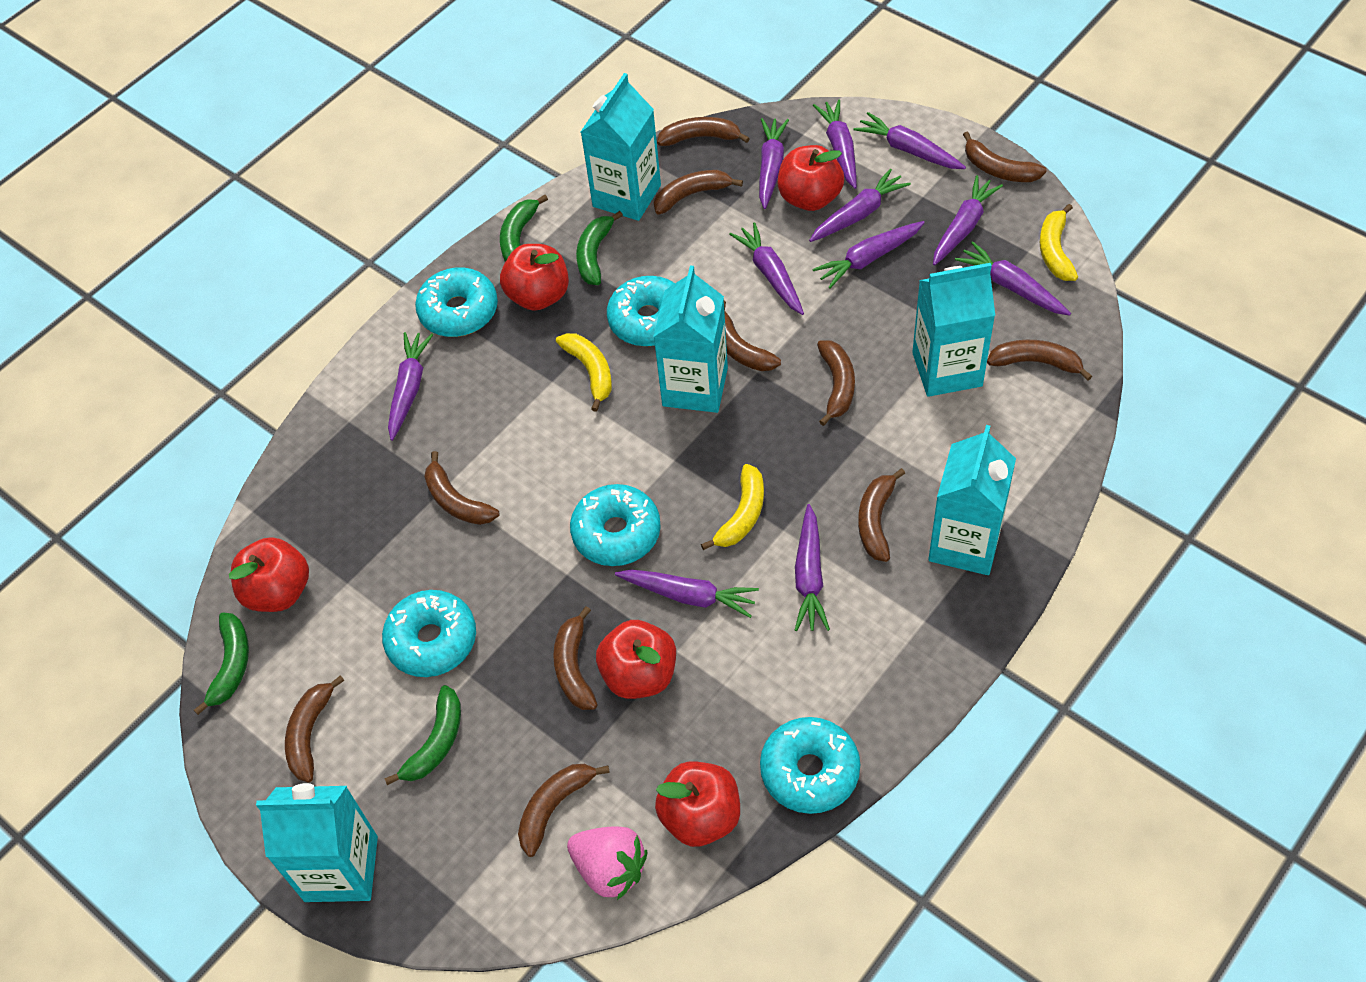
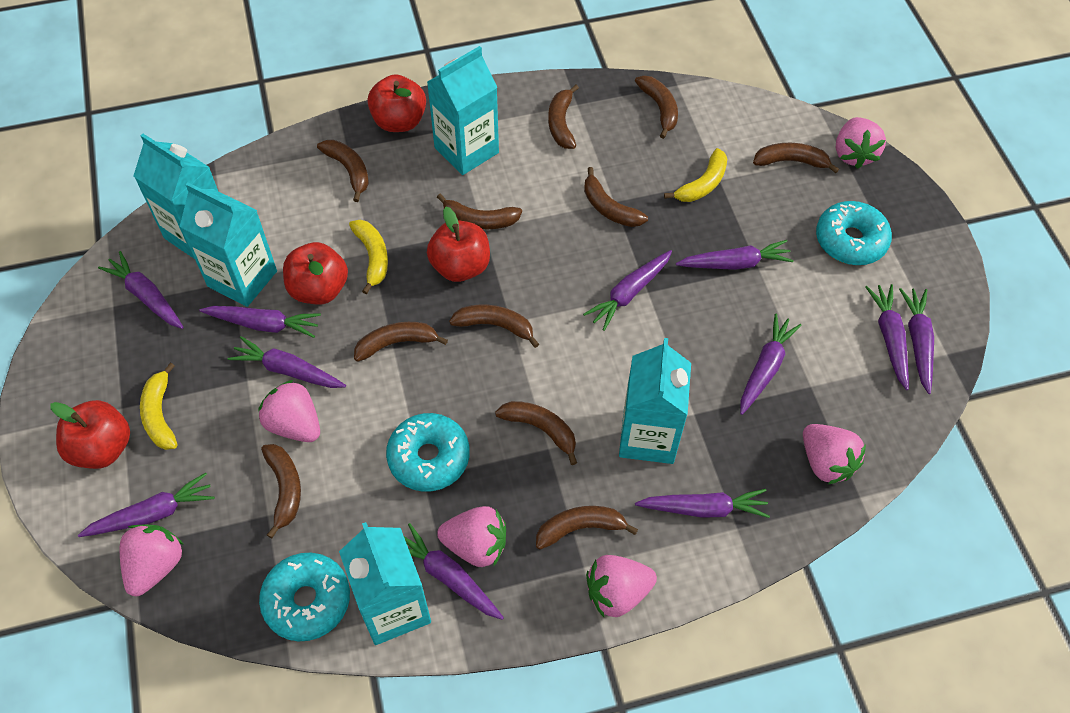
green banana: 4 -> 0
pink strawberry: 1 -> 6
red apple: 5 -> 4
turquoise donut: 5 -> 3

